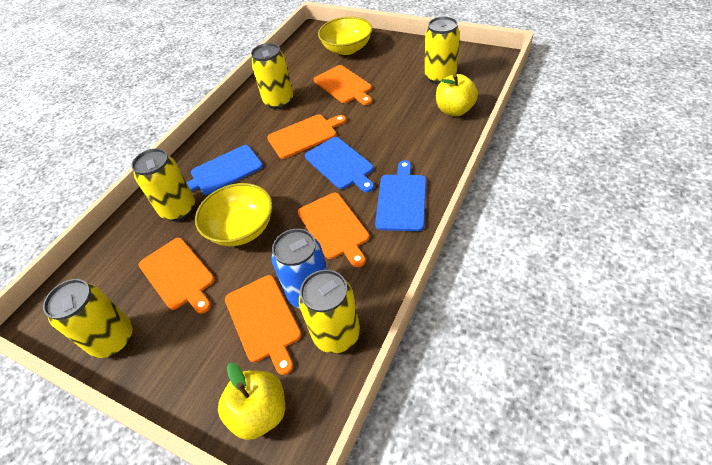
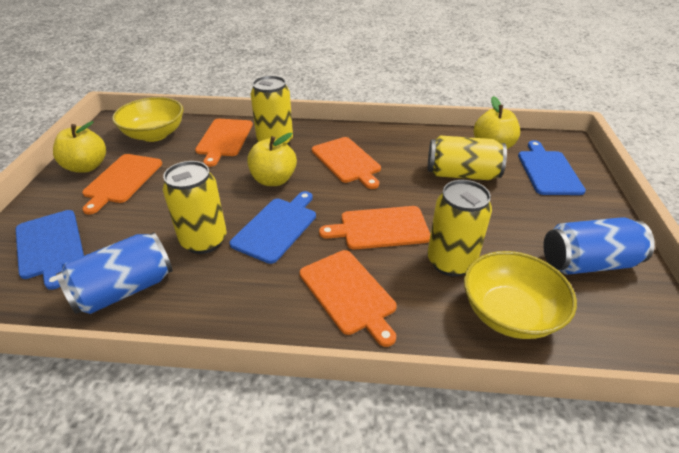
blue can: 1 -> 2
yellow apple: 2 -> 3
yellow can: 5 -> 4

